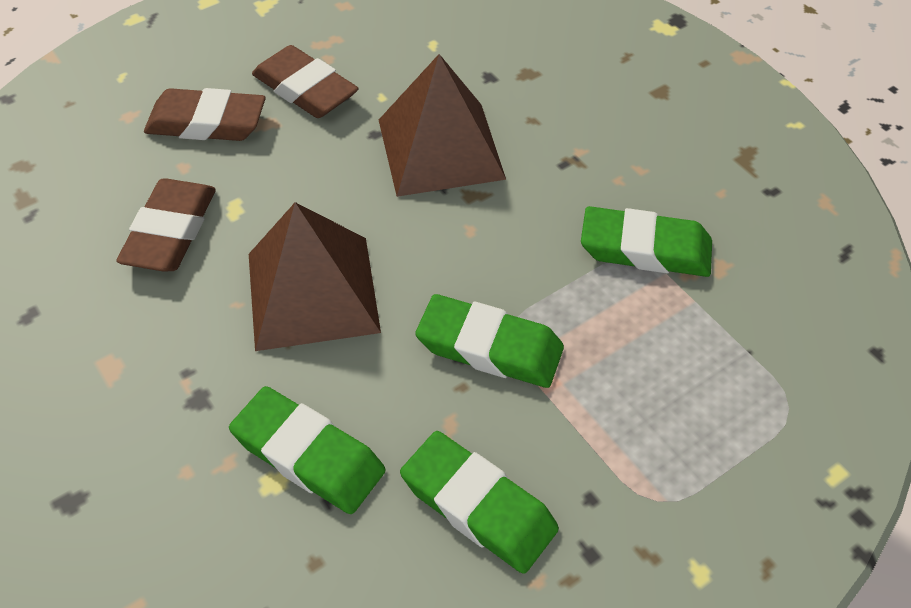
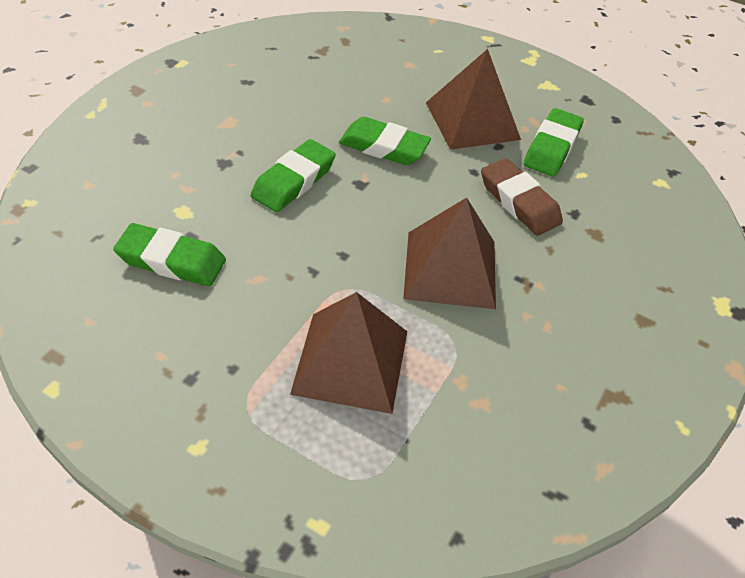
brown eraser: 3 -> 1
brown pyramid: 2 -> 3

